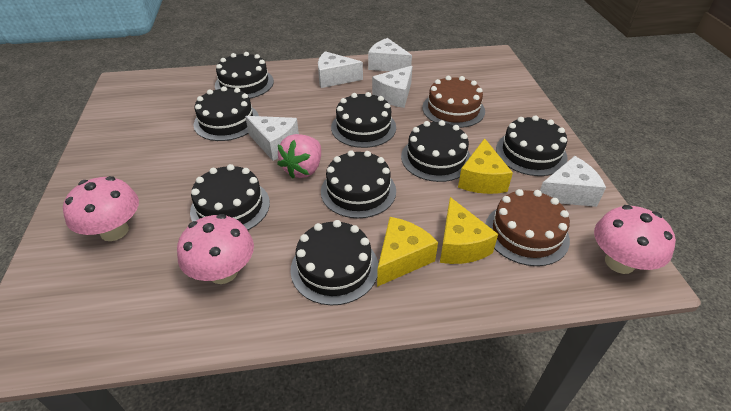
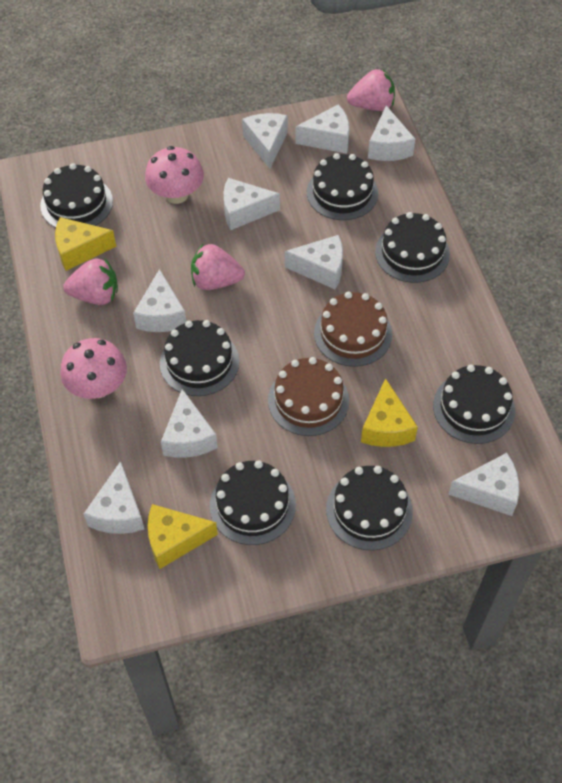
black cake: 8 -> 7
pink mushroom: 3 -> 2
pink strawberry: 1 -> 3
white cheese: 5 -> 9

